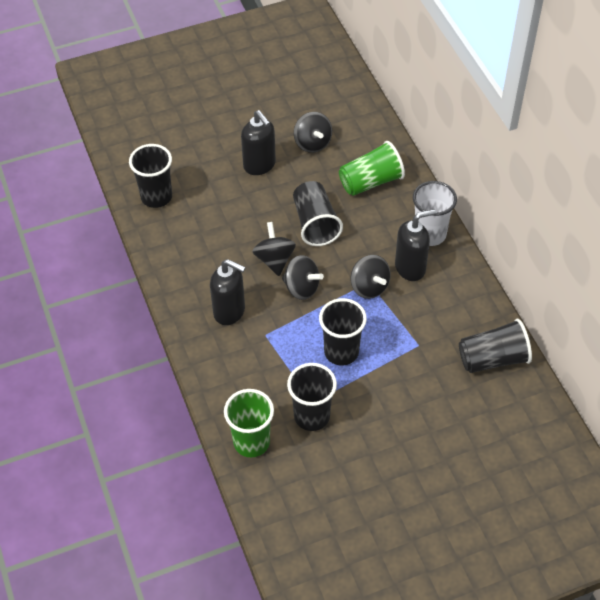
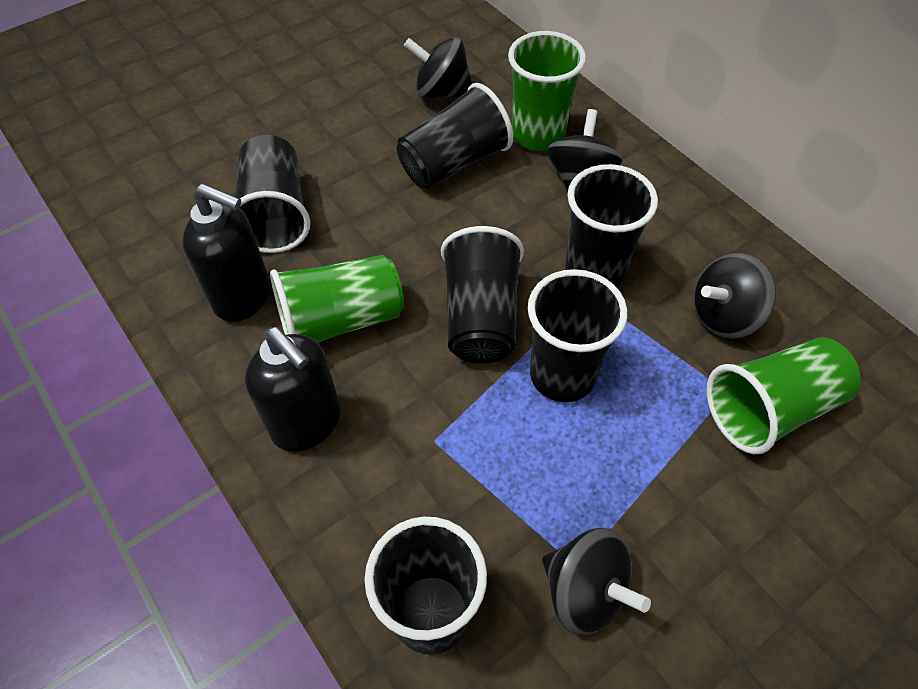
black cup: 5 -> 6
black soap dispenser: 3 -> 2
green cup: 2 -> 3
white cup: 1 -> 0

